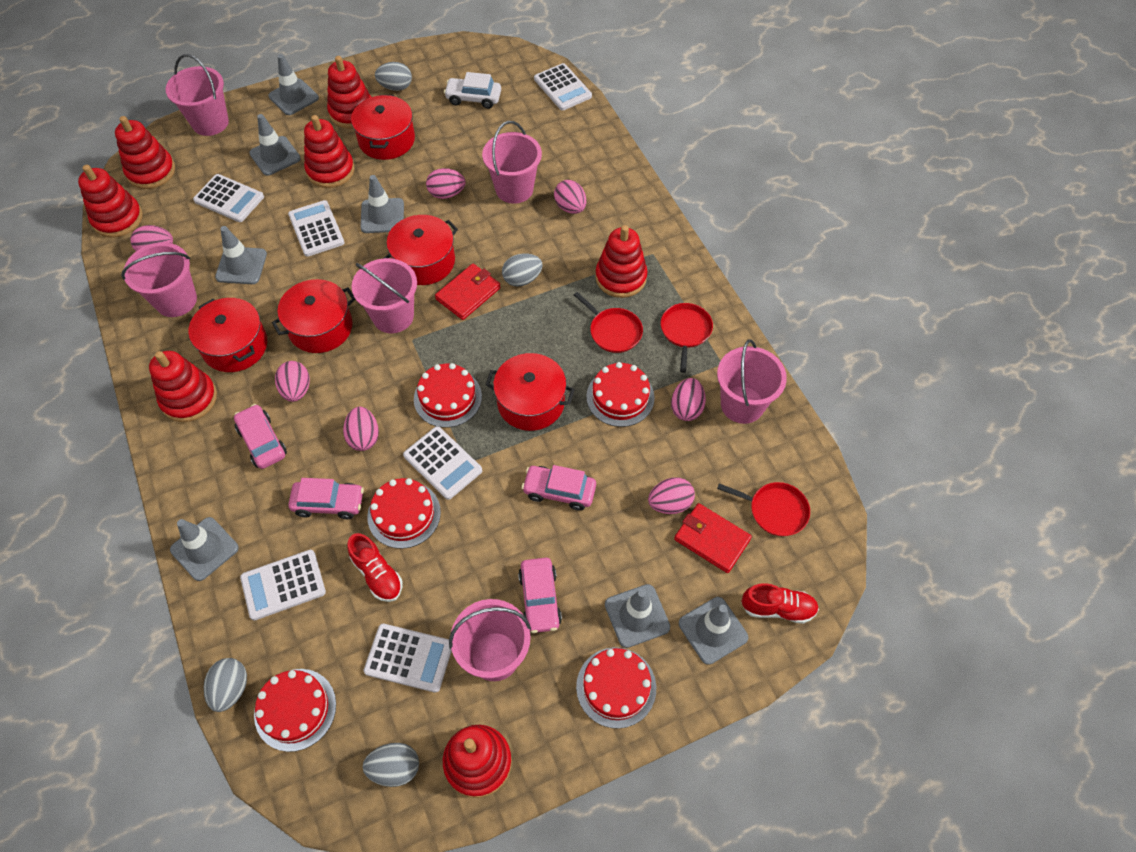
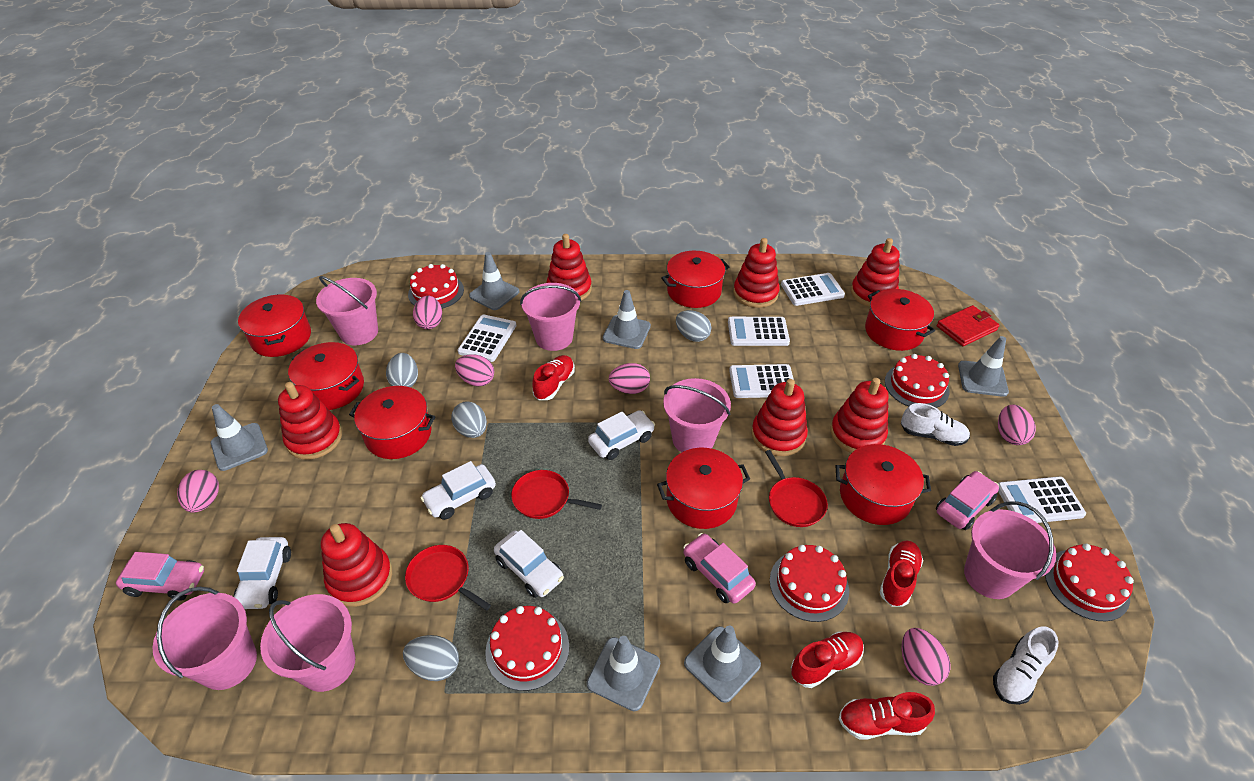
grey traffic cone: 7 -> 6
pink car: 4 -> 3
pink egg: 7 -> 6
red pot: 5 -> 7
red shoe: 2 -> 4
red wallet: 2 -> 1
white calculator: 6 -> 5
white car: 1 -> 4
white shoe: 0 -> 2

